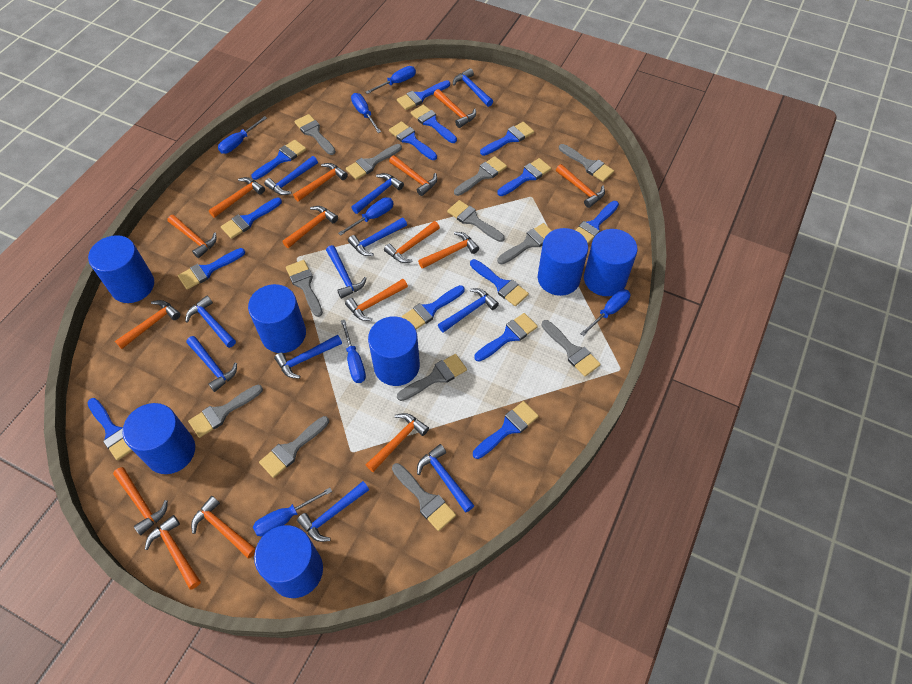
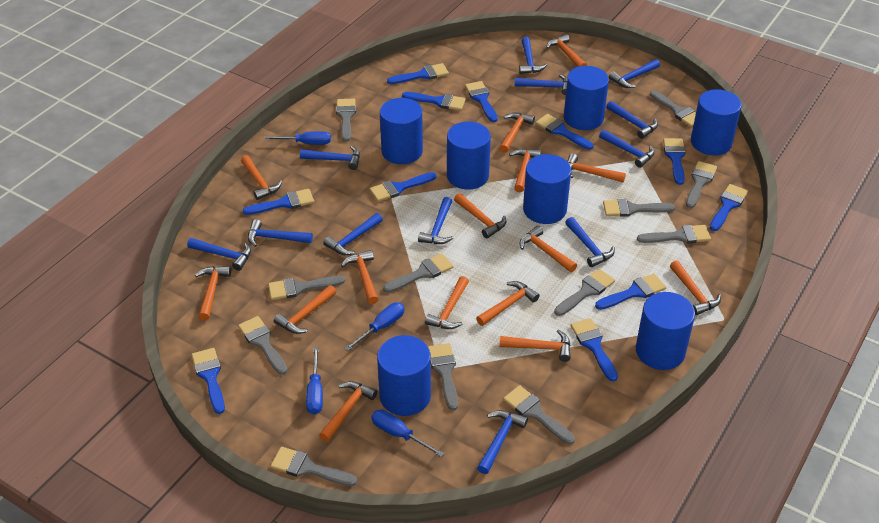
blue brush: 14 -> 11
blue hammer: 11 -> 12
blue screwdriver: 7 -> 4

